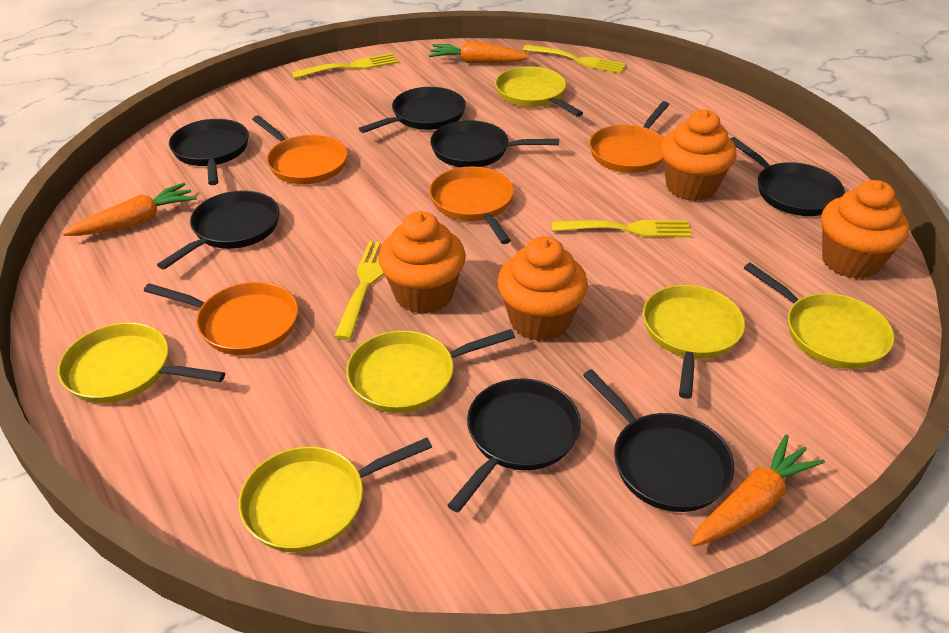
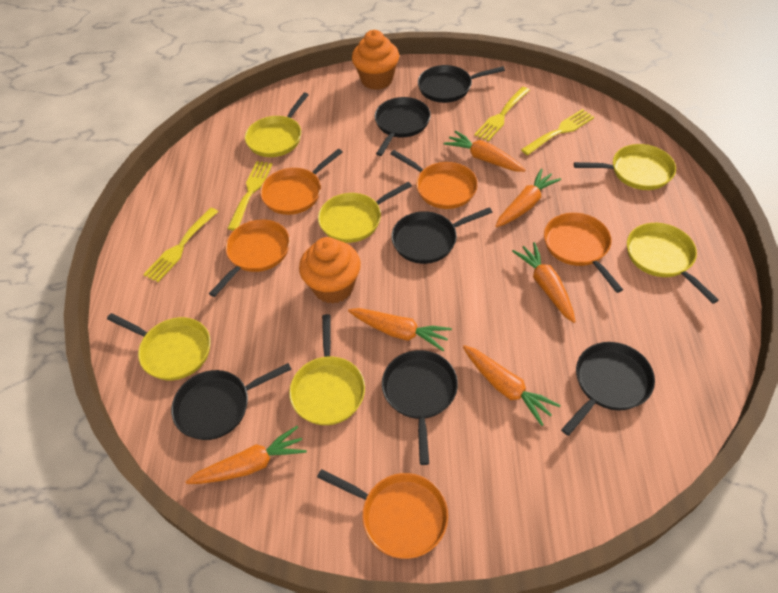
black pan: 7 -> 6
orange carrot: 3 -> 6
orange cupcake: 4 -> 2
orange pan: 4 -> 5

